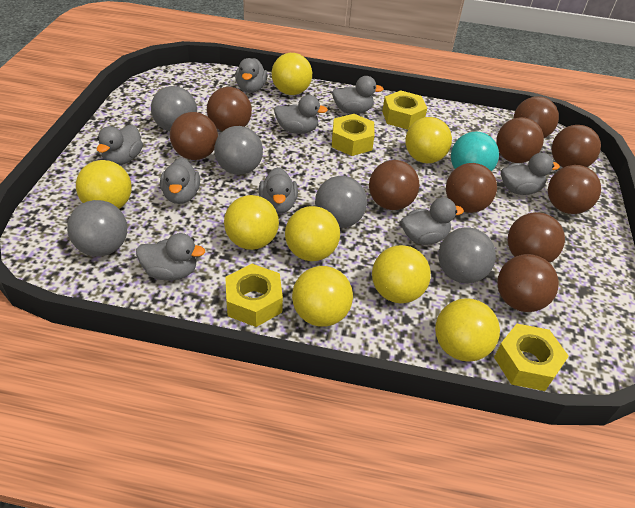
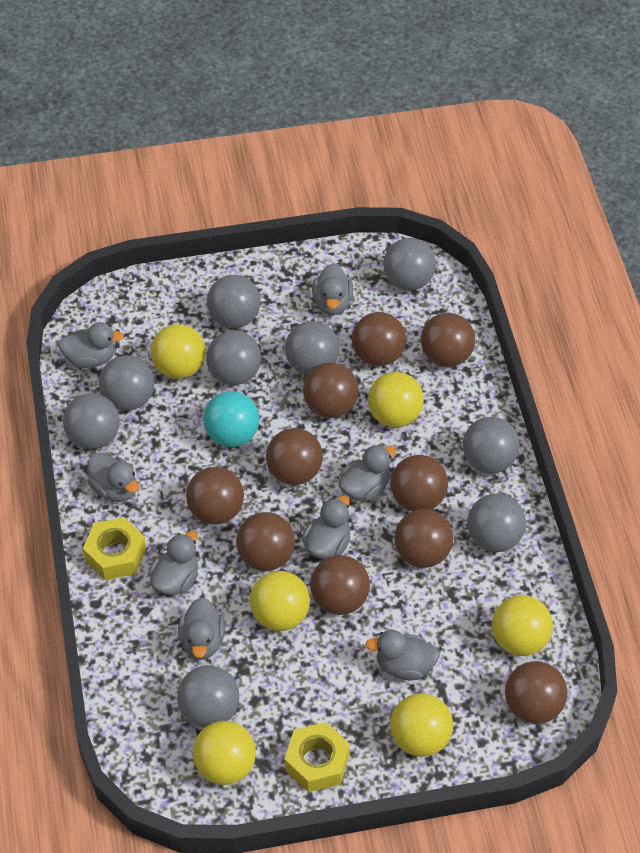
grey ball: 5 -> 9
grey duck: 9 -> 8
yellow ball: 8 -> 6
yellow nut: 4 -> 2

